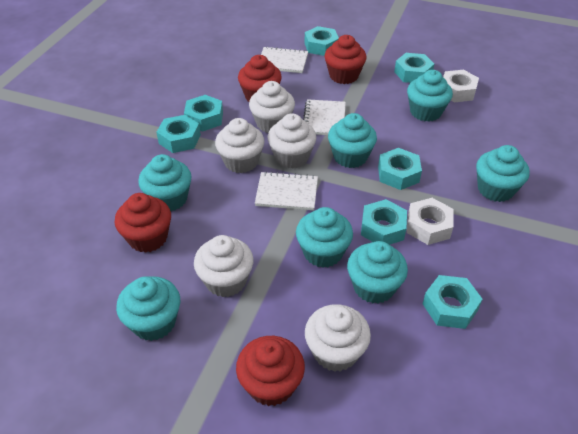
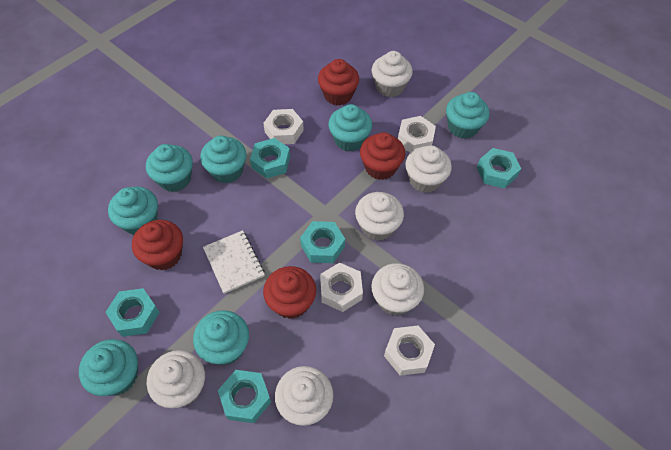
turquoise nut: 7 -> 5
white cupcake: 5 -> 6
white notebook: 3 -> 1
white nut: 2 -> 4

